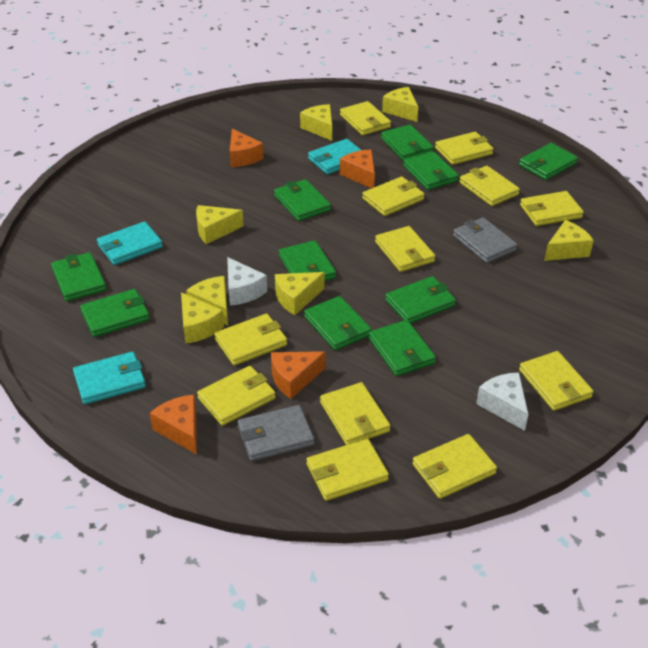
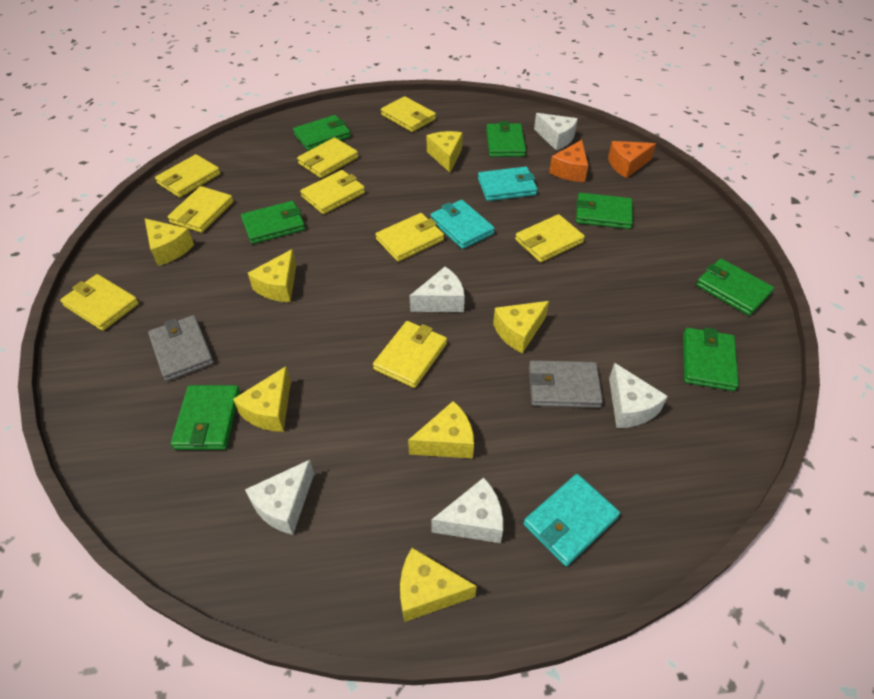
green wallet: 10 -> 7
orange cheese: 4 -> 2
white cheese: 2 -> 5
yellow wallet: 12 -> 9

